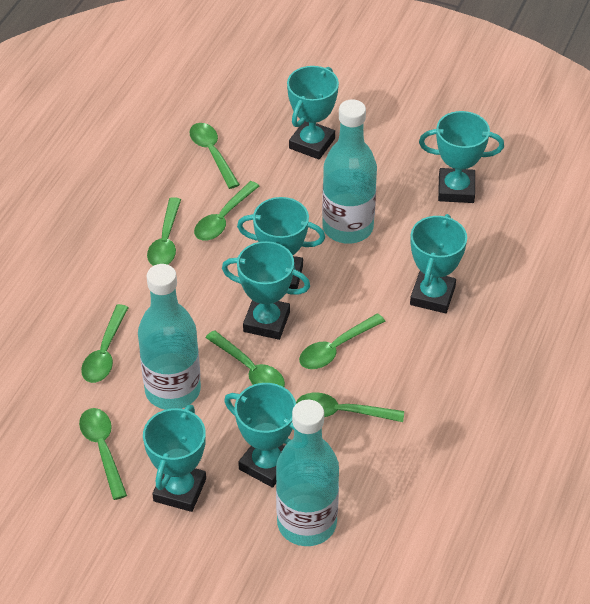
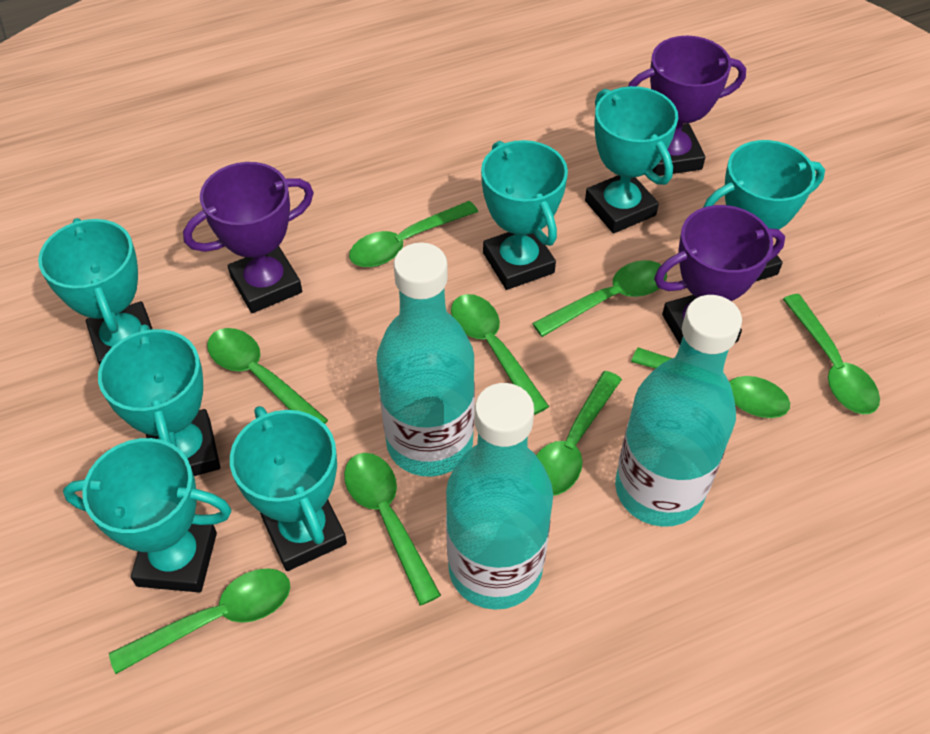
green spoon: 8 -> 9
purple trophy: 0 -> 3

